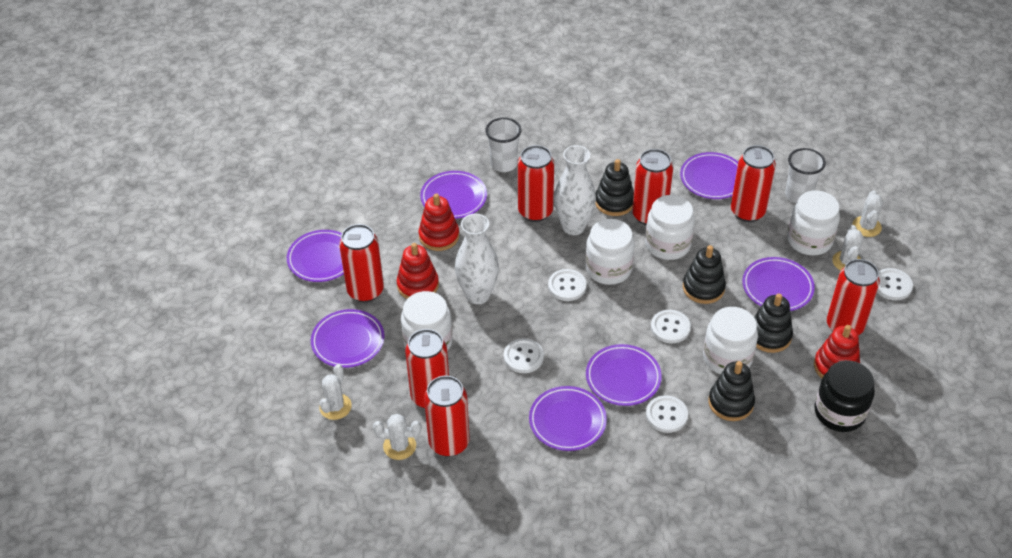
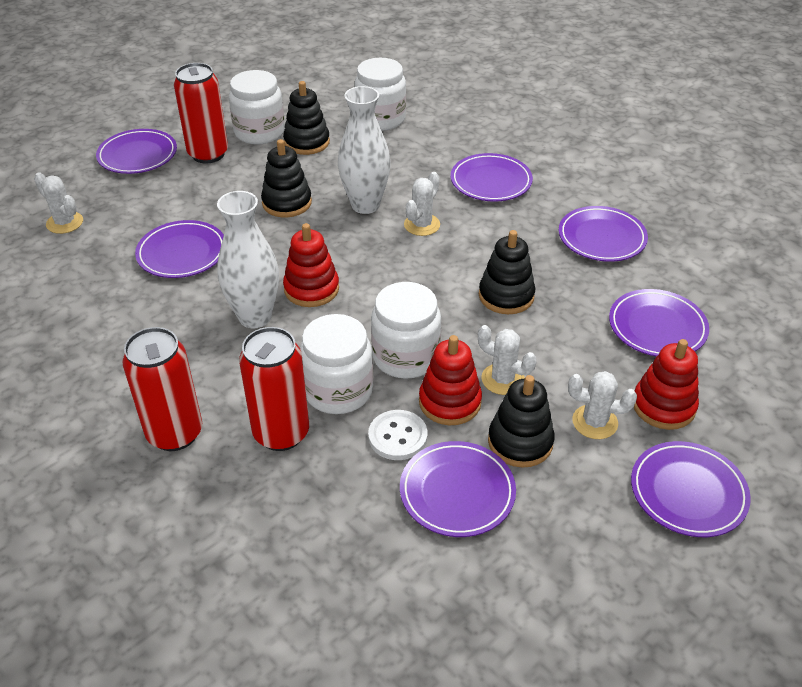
black jar: 1 -> 0
red can: 7 -> 3
white button: 5 -> 1
white cup: 2 -> 0
white jar: 5 -> 4

